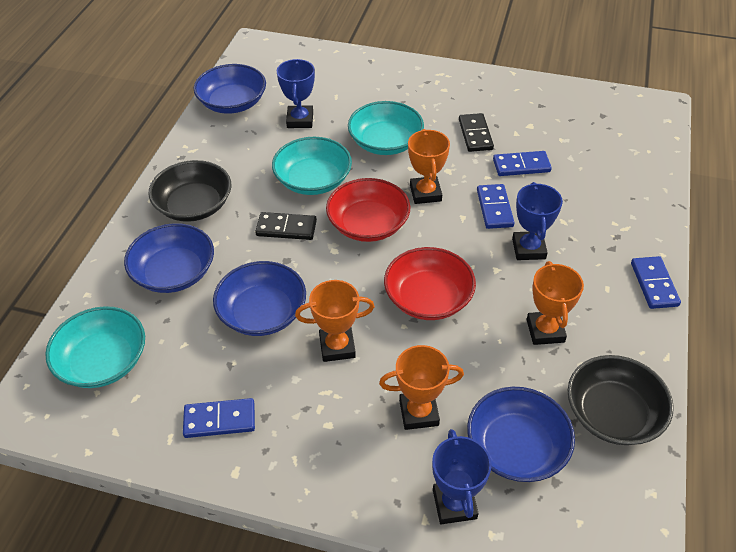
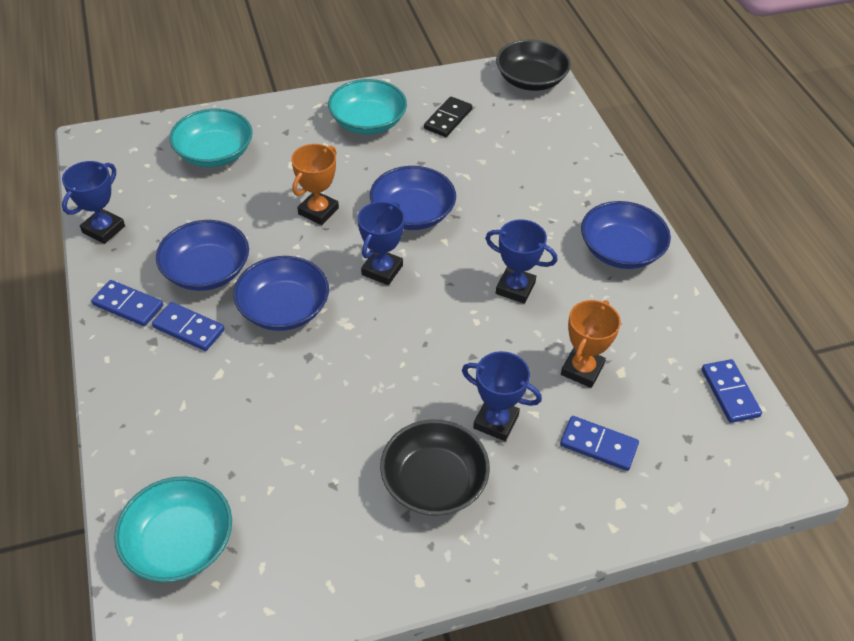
black domino: 2 -> 1
blue trophy: 3 -> 4
orange trophy: 4 -> 2
red bowl: 2 -> 0

